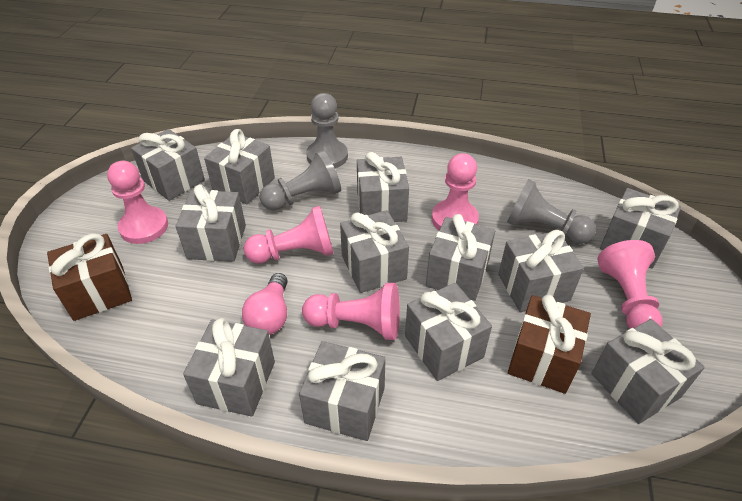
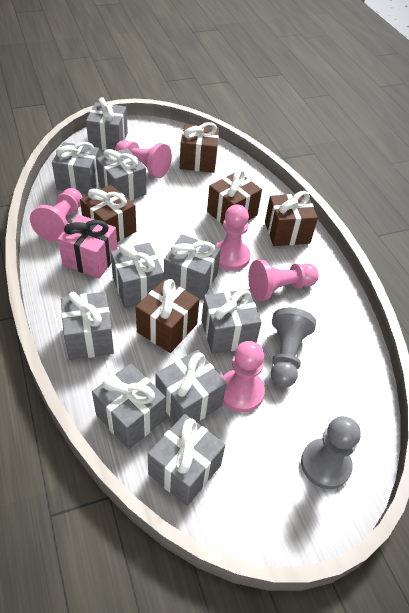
brown gift: 2 -> 5
grey gift: 12 -> 10
grey pawn: 3 -> 2
pink gift: 0 -> 1
pink light bulb: 1 -> 0

